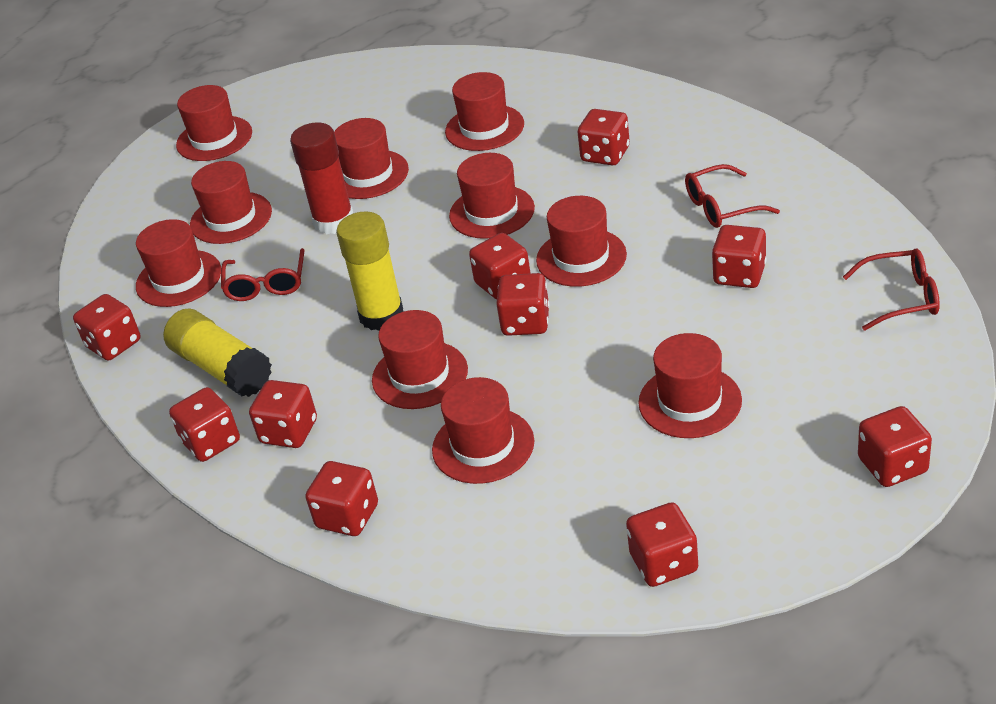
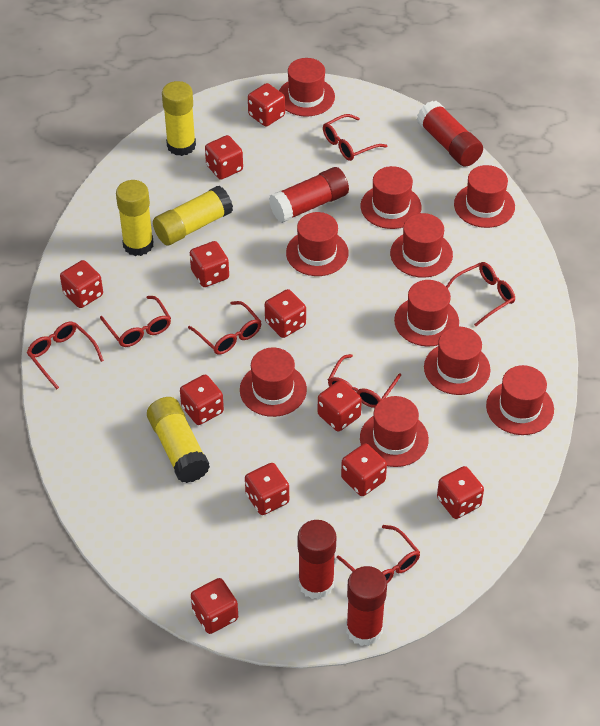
red dice: 10 -> 11
red glasses: 3 -> 7
red glue stick: 1 -> 4
yellow glue stick: 2 -> 4

